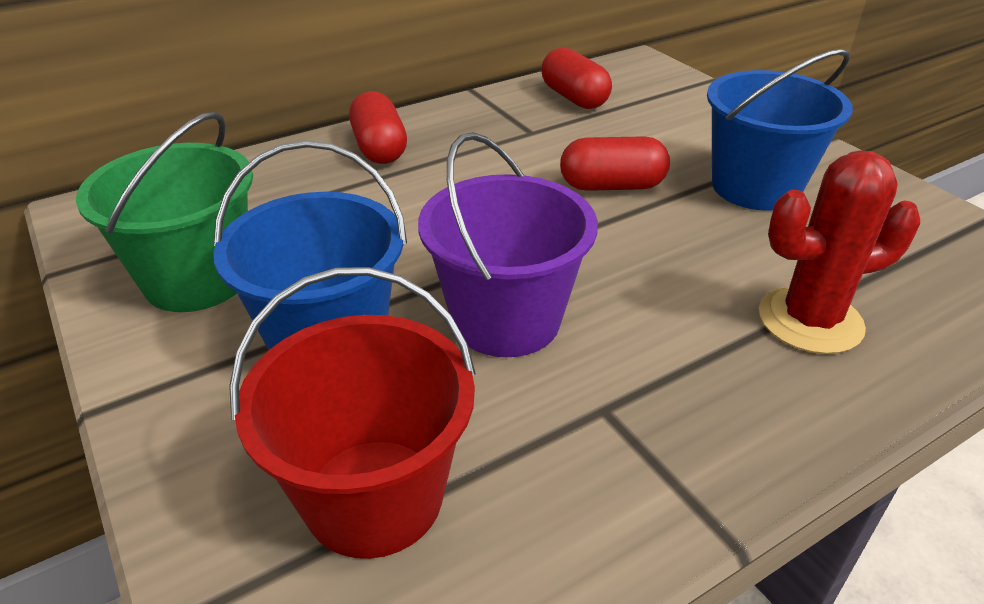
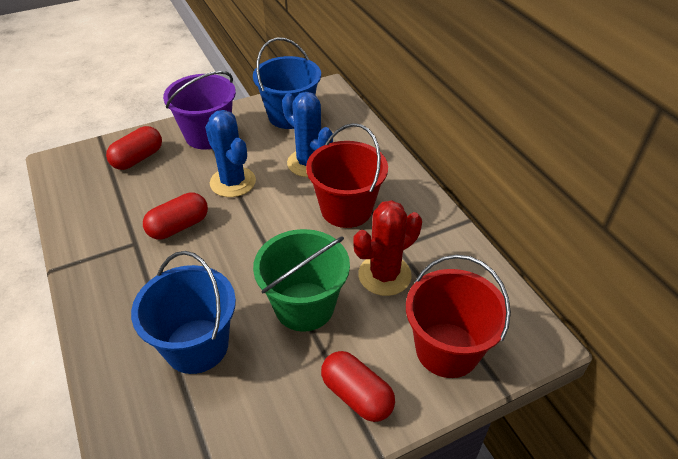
blue cactus: 0 -> 2
red bucket: 1 -> 2

